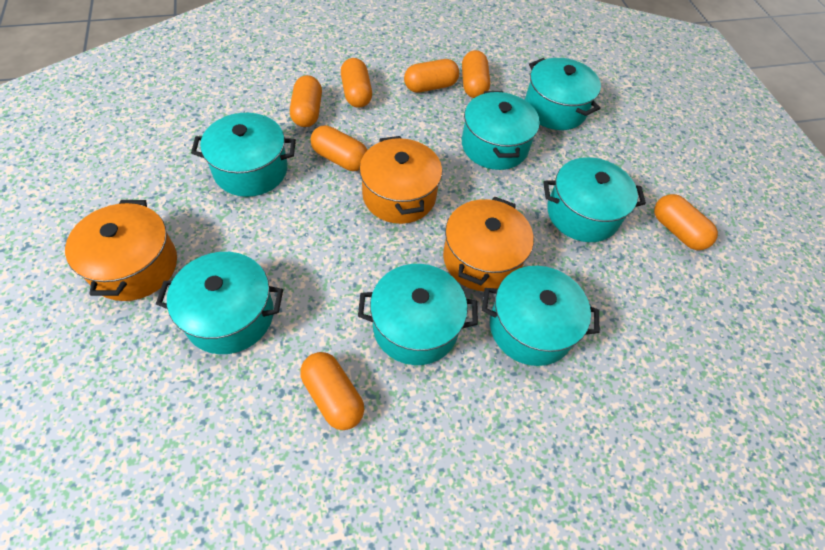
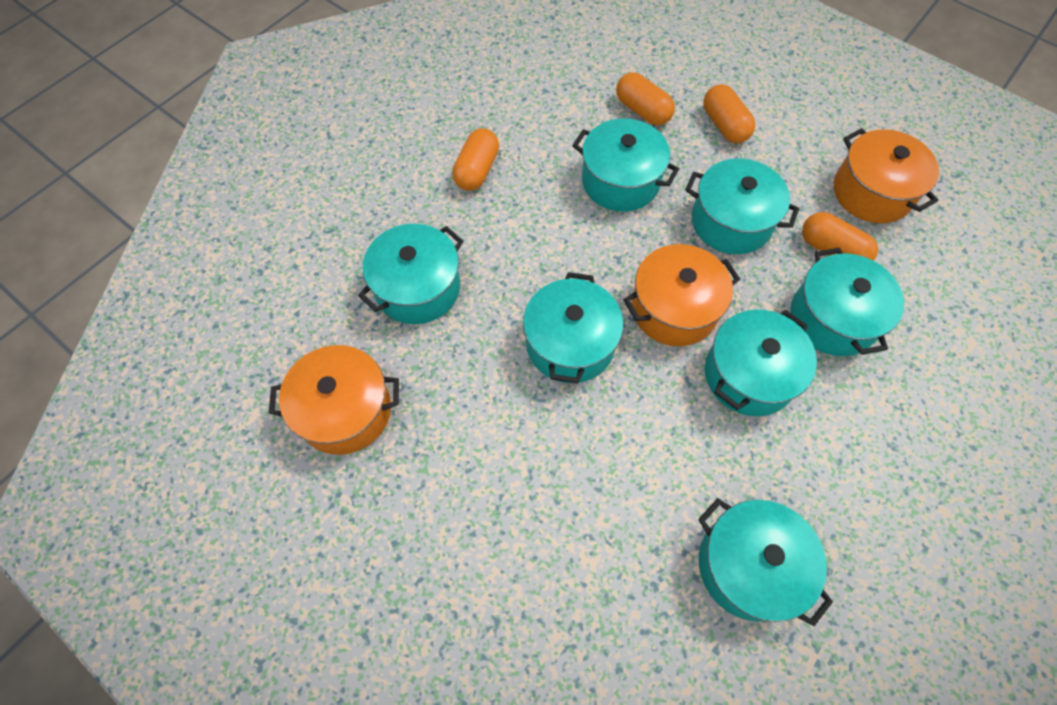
orange capsule: 7 -> 4

